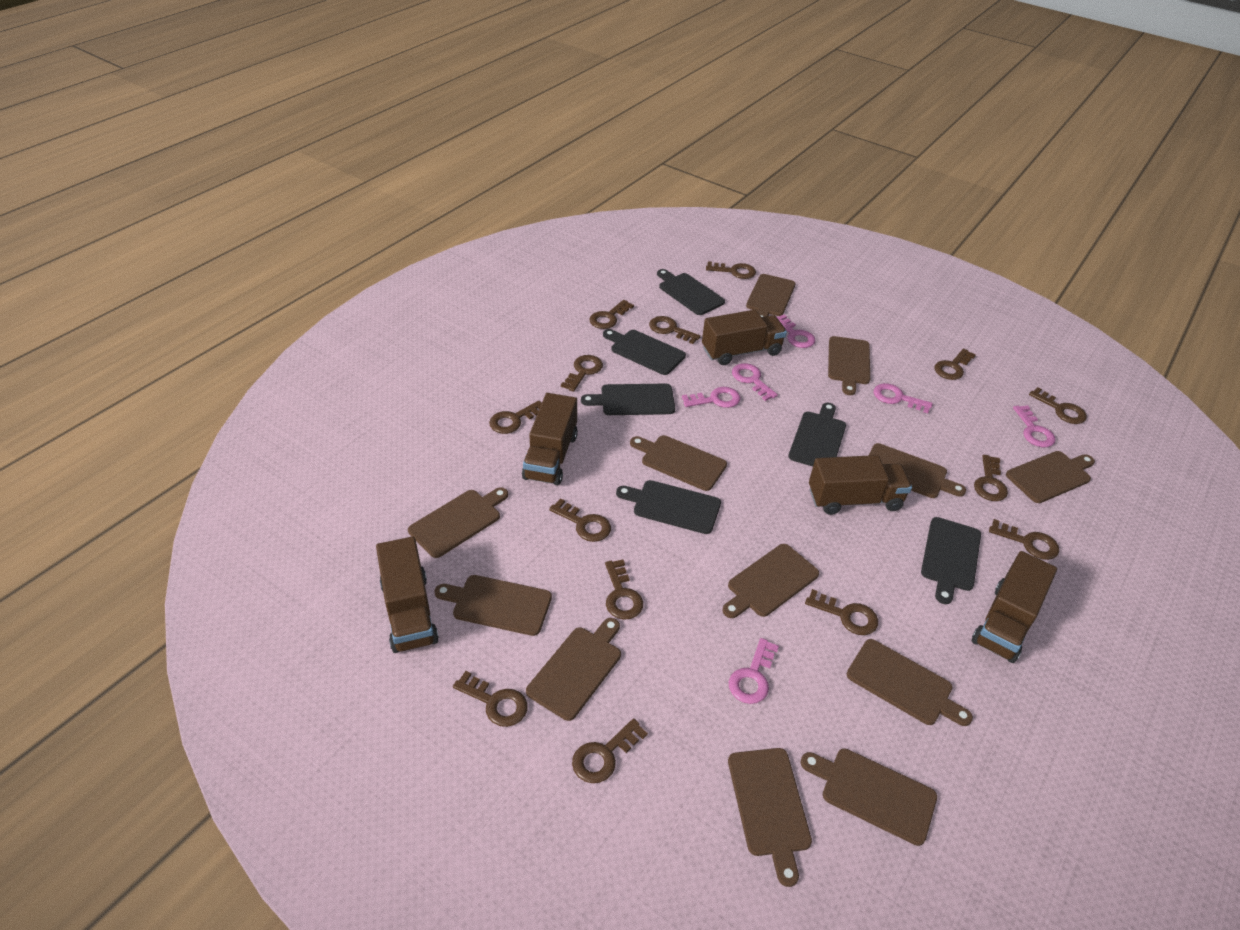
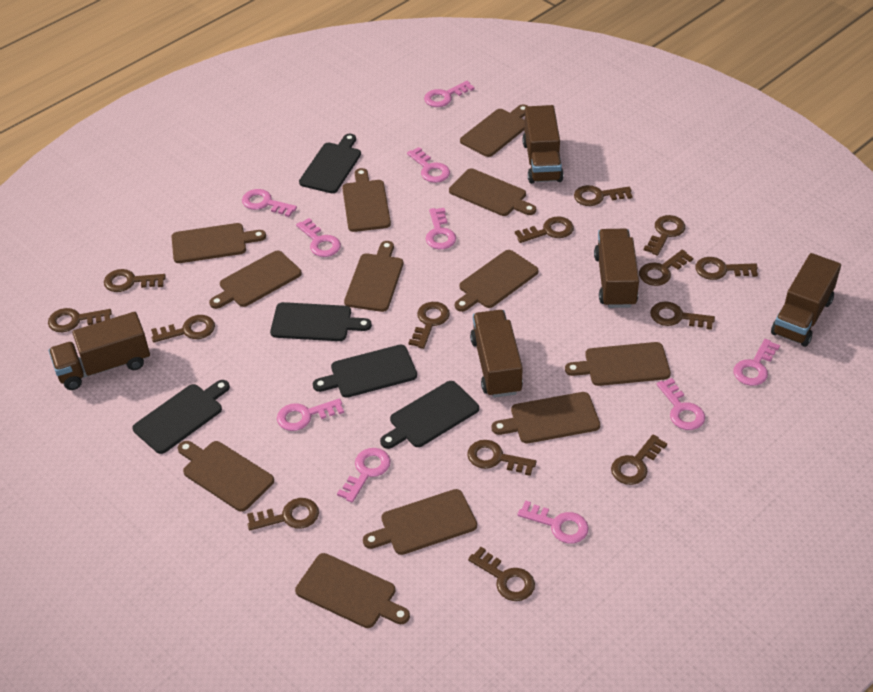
black cutting board: 6 -> 5
pink key: 6 -> 10

